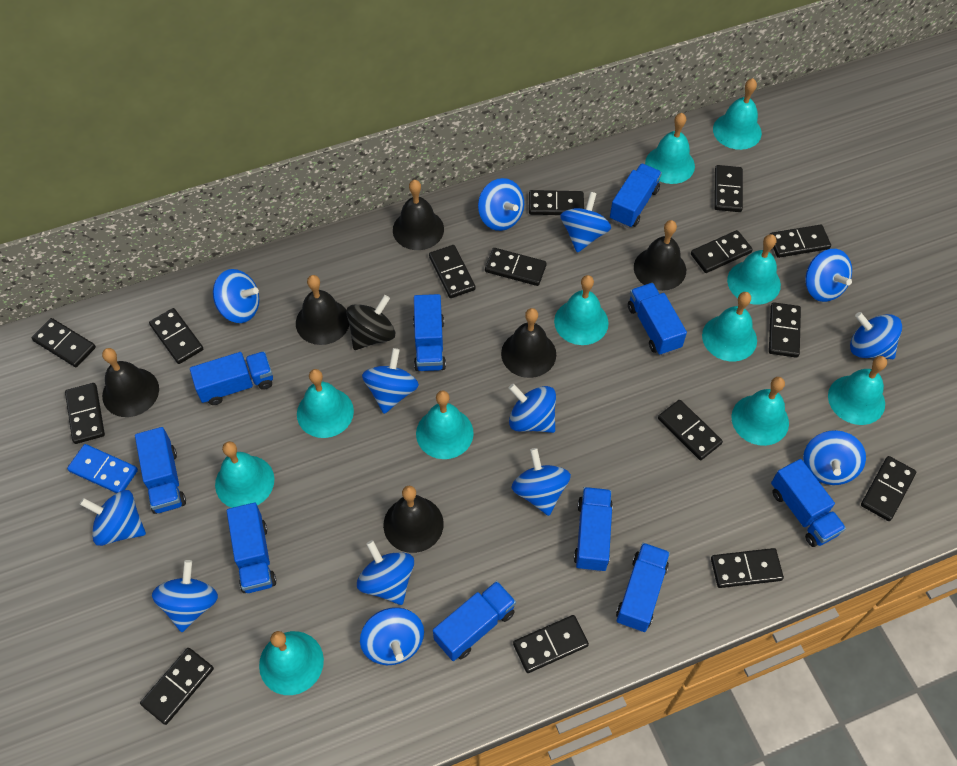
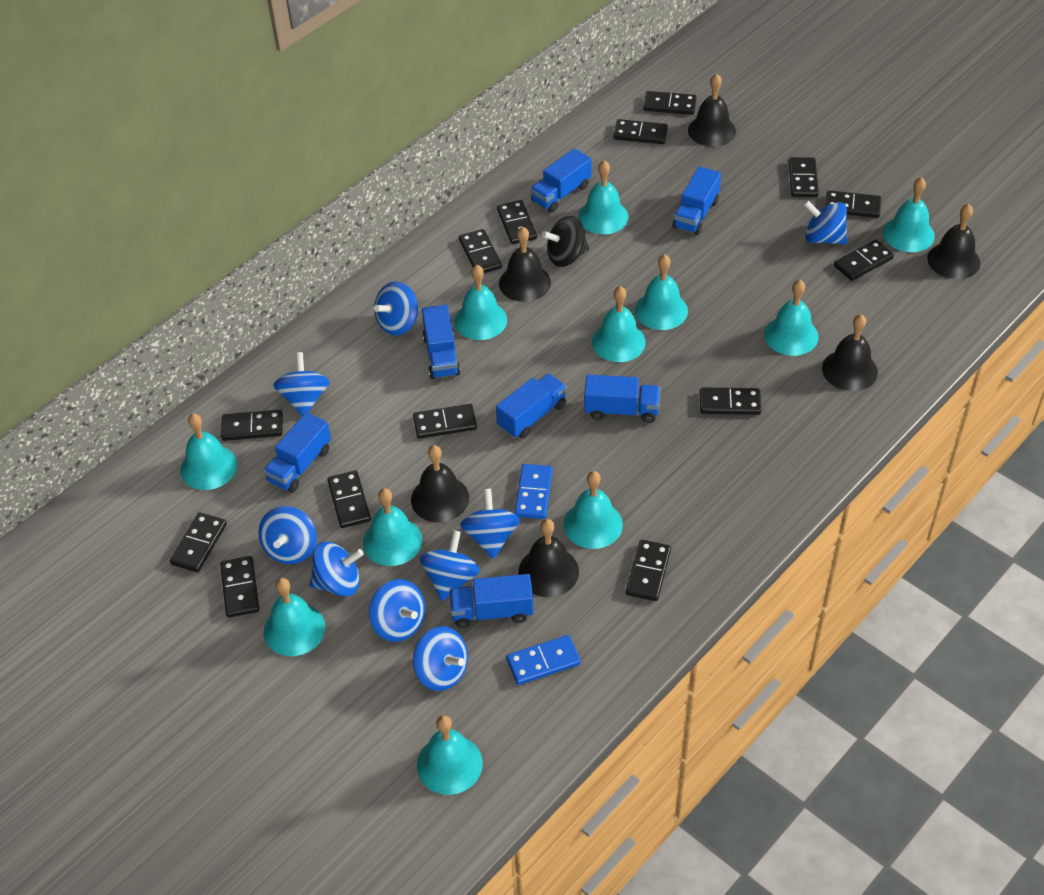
black domino: 15 -> 14
blue domino: 1 -> 2
blue spinning top: 13 -> 9
blue truck: 10 -> 7

